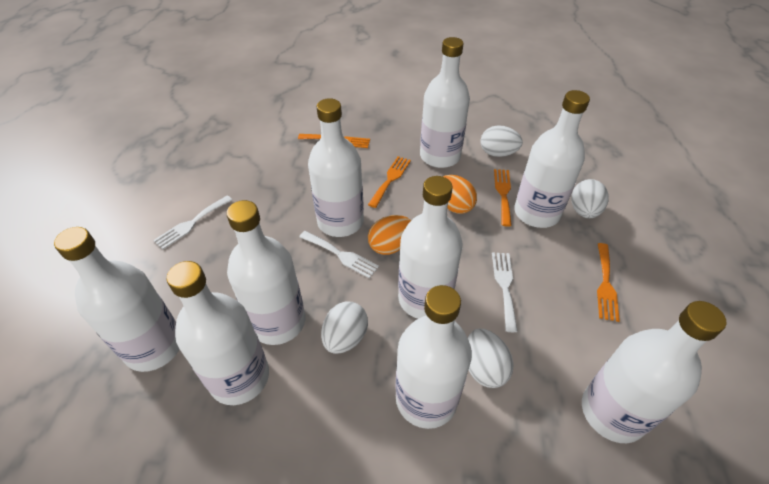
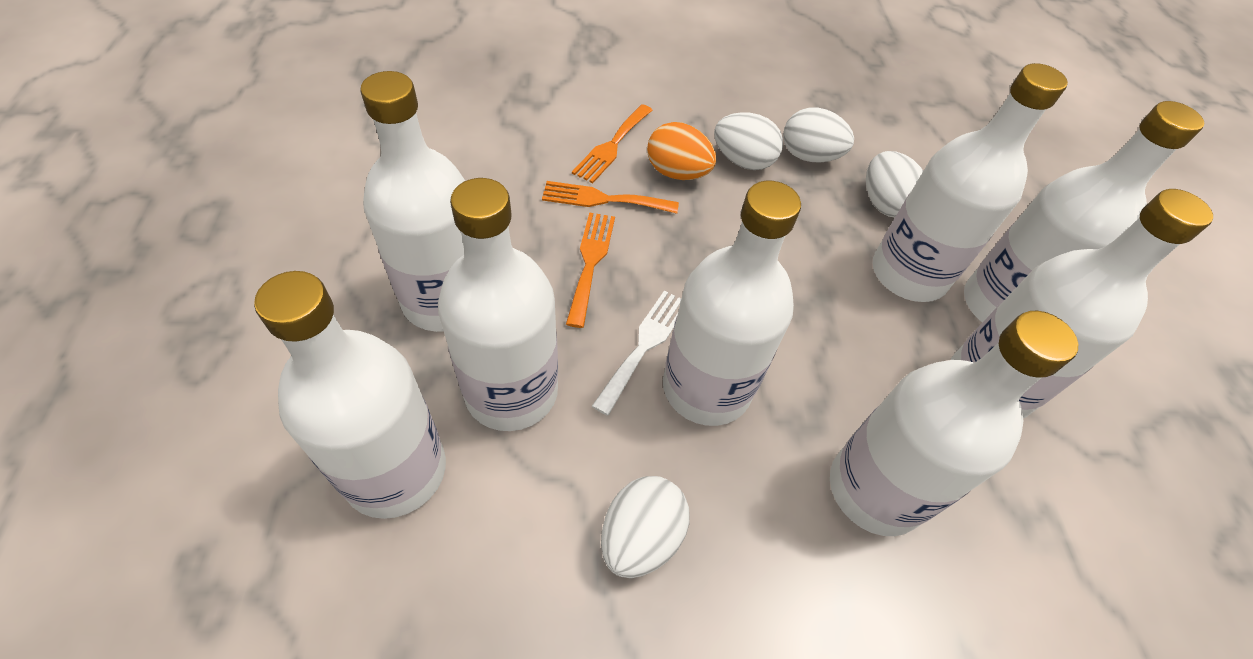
orange egg: 2 -> 1
orange fork: 4 -> 3
white bottle: 9 -> 8
white fork: 3 -> 1

